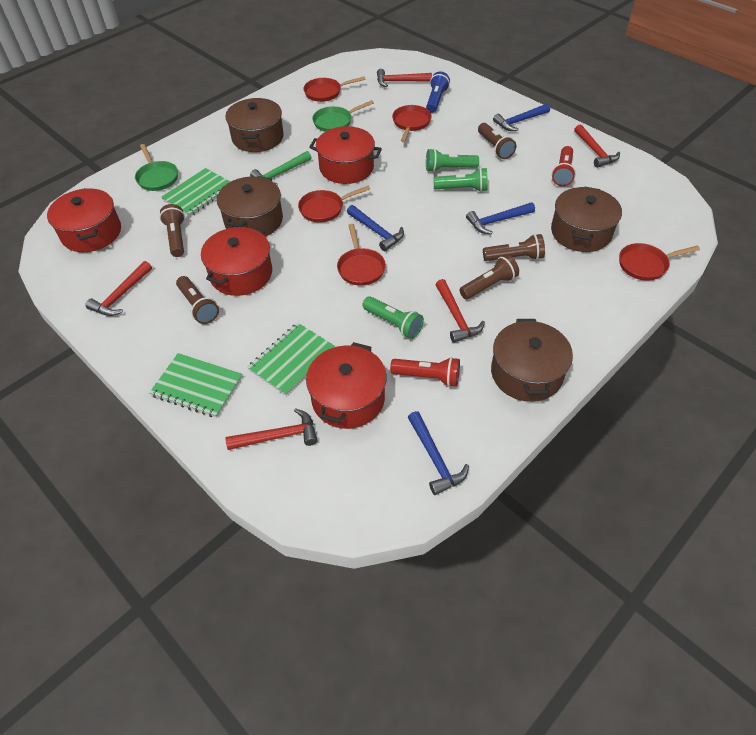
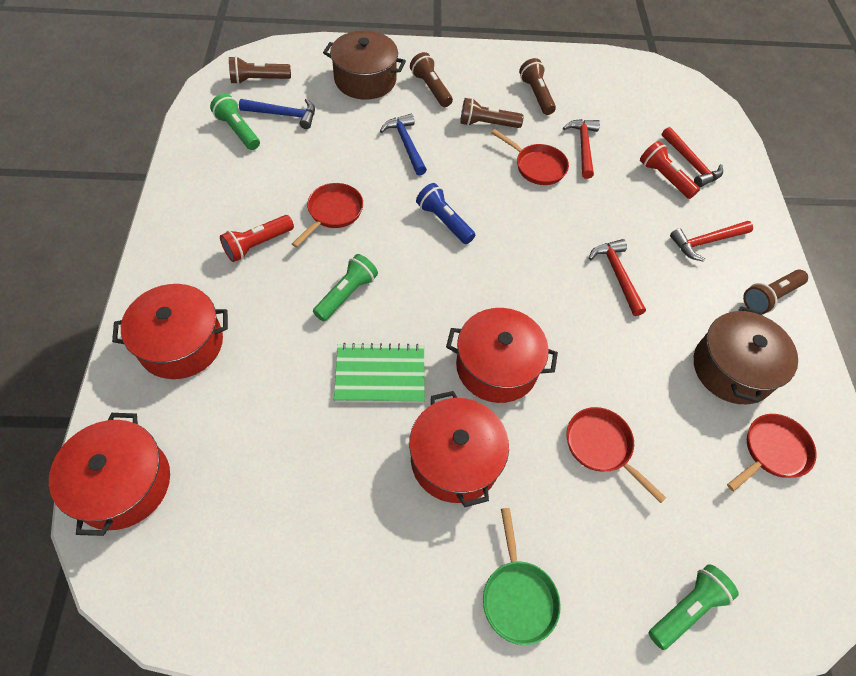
blue hammer: 4 -> 2
brown pot: 4 -> 2
green hammer: 1 -> 0
green notebook: 3 -> 1
green pan: 2 -> 1
red hammer: 5 -> 4
red pan: 5 -> 4

